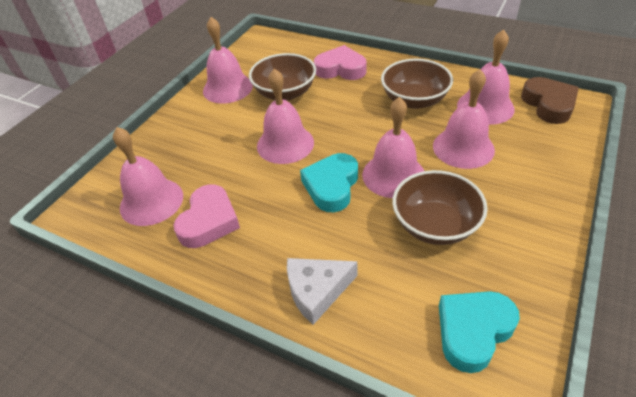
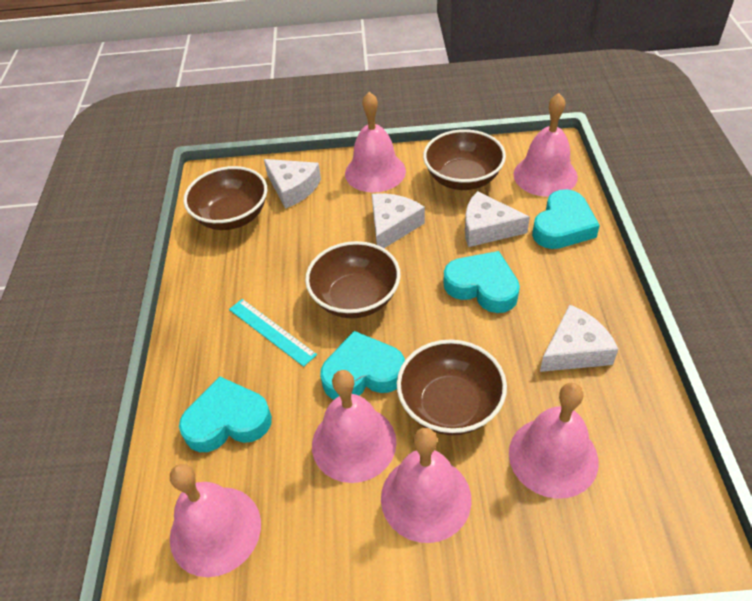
brown bowl: 3 -> 4
brown heart: 1 -> 0
pink heart: 2 -> 0
turquoise heart: 2 -> 4
turquoise ruler: 0 -> 1
white cheese: 1 -> 4

